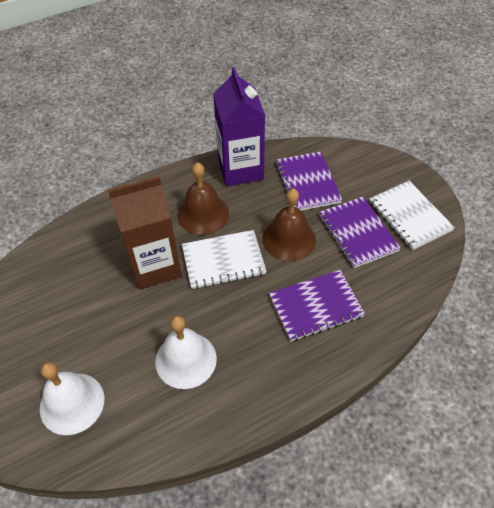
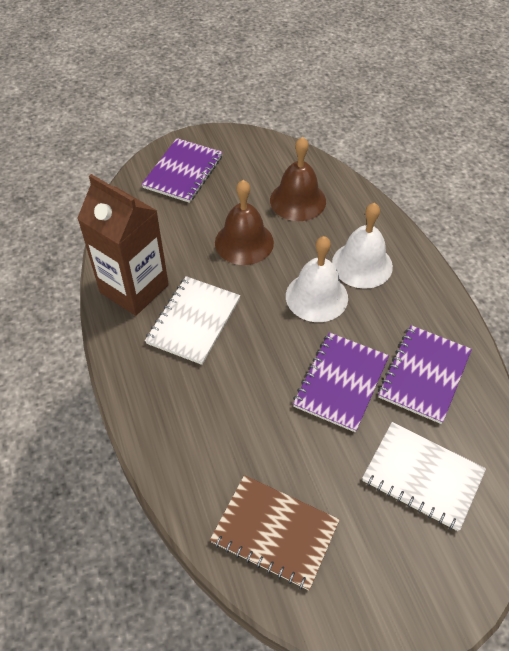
brown notebook: 0 -> 1
purple carton: 1 -> 0

